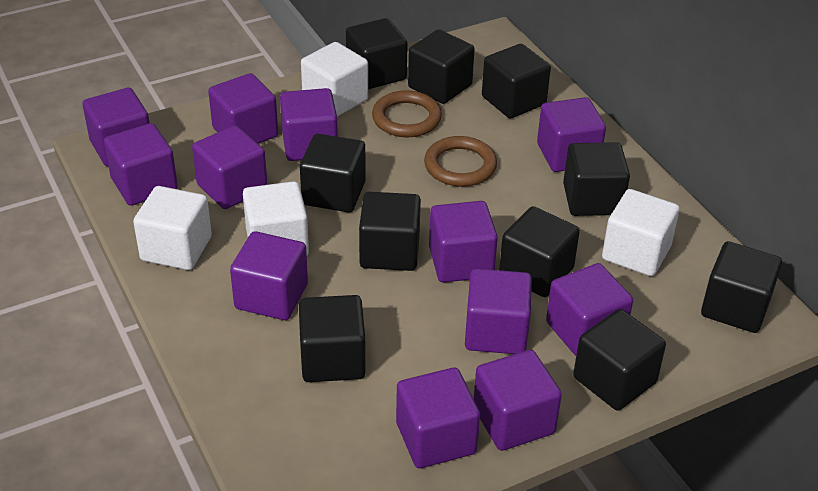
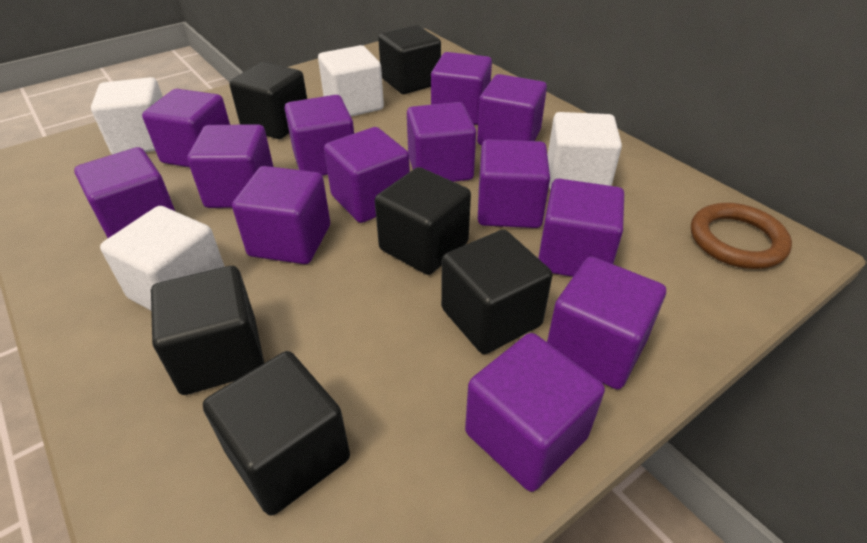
black cube: 10 -> 6
brown ring: 2 -> 1
purple cube: 12 -> 13

